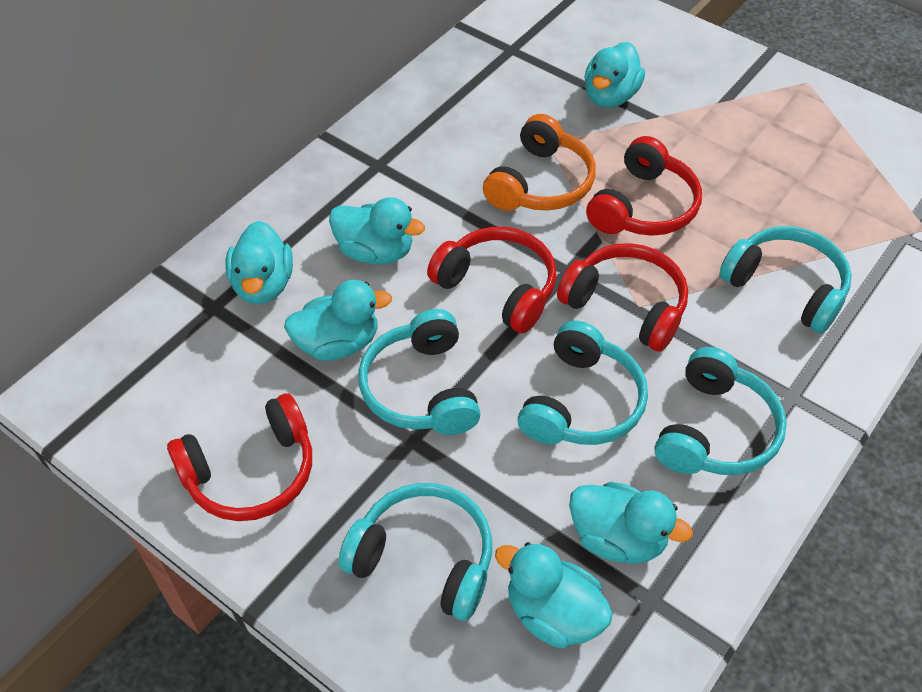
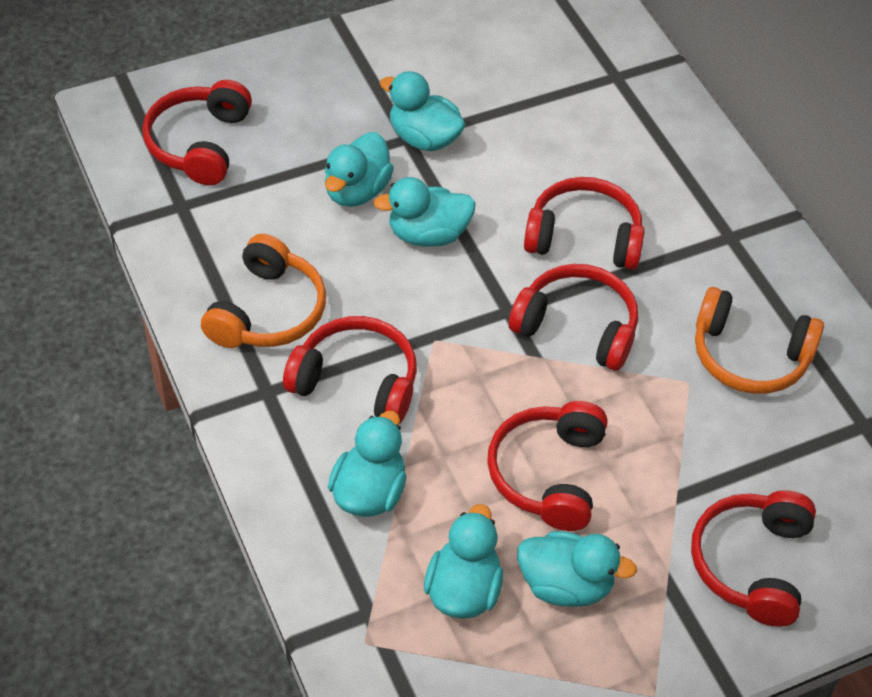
orange headphones: 1 -> 2
red headphones: 4 -> 6
turquoise headphones: 5 -> 0

